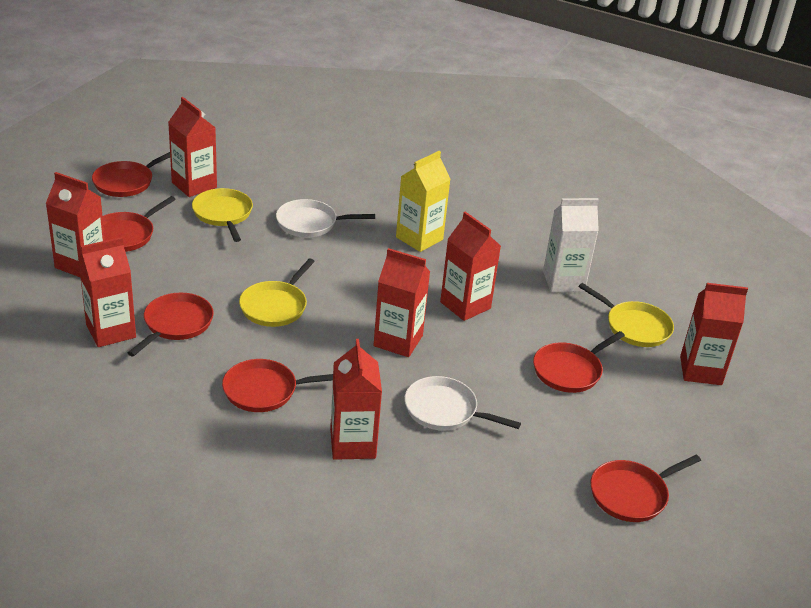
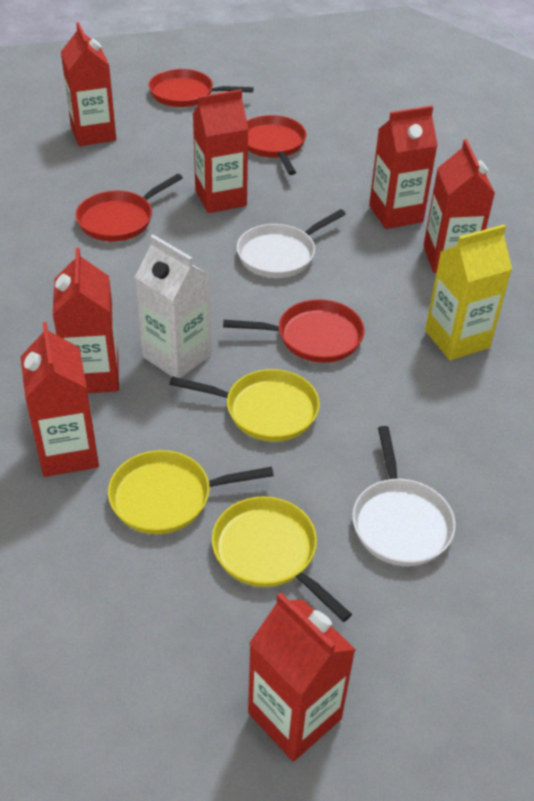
red pan: 6 -> 4

